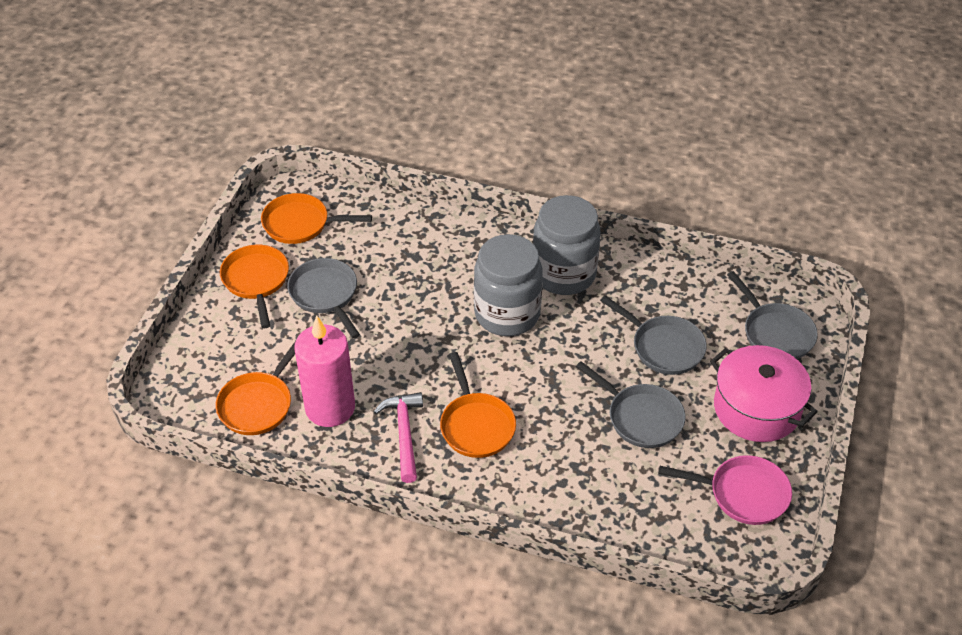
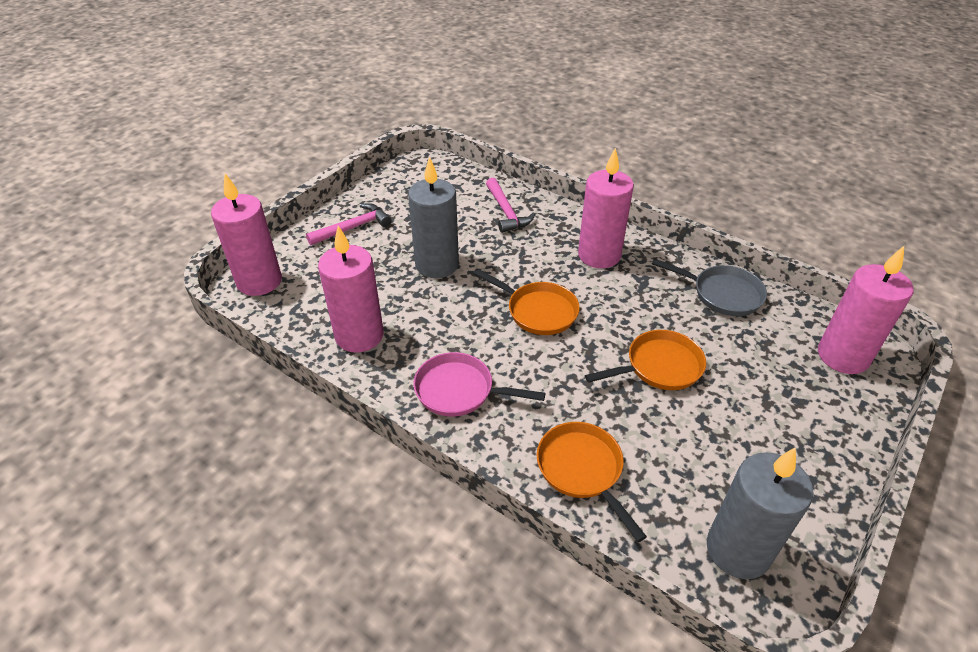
grey candle: 0 -> 2
grey jar: 2 -> 0
grey pan: 4 -> 1
orange pan: 4 -> 3
pink candle: 1 -> 4
pink hammer: 1 -> 2
pink pot: 1 -> 0

